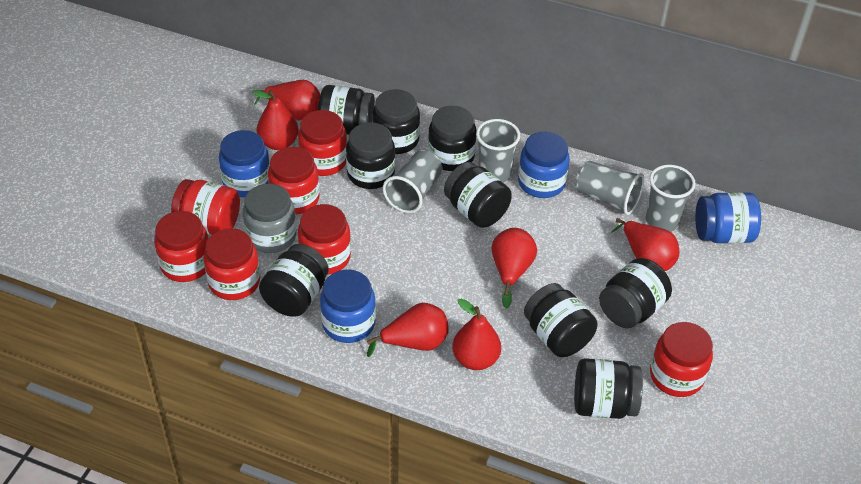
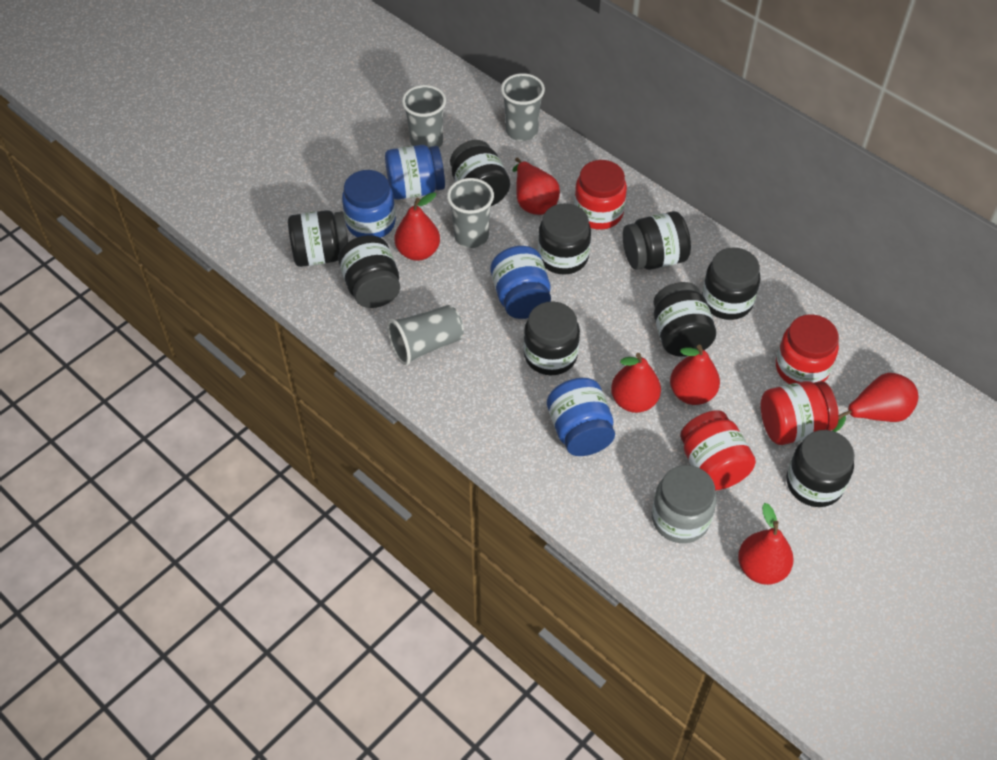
red jar: 7 -> 4

